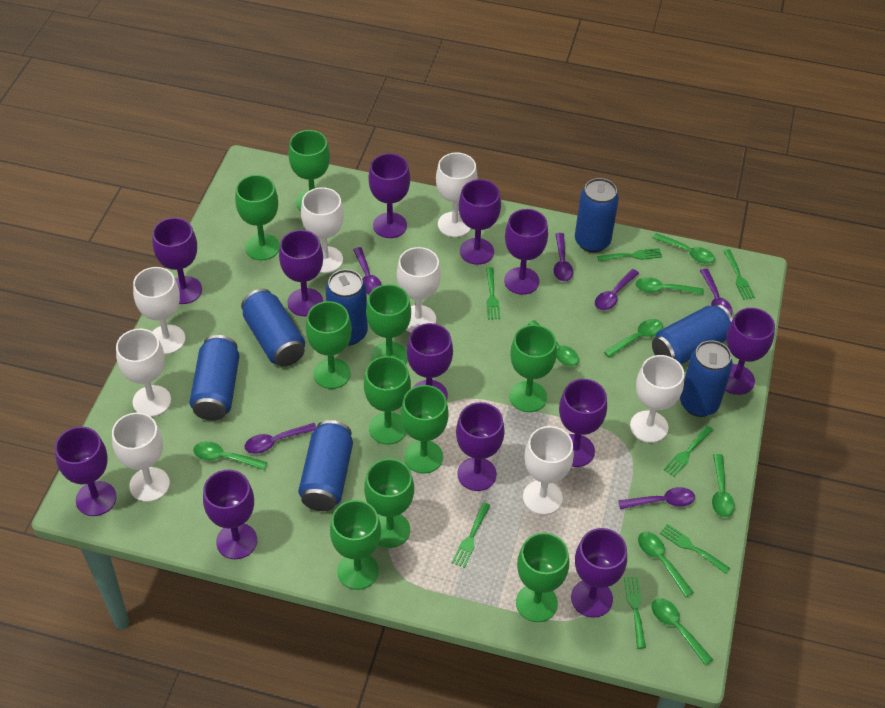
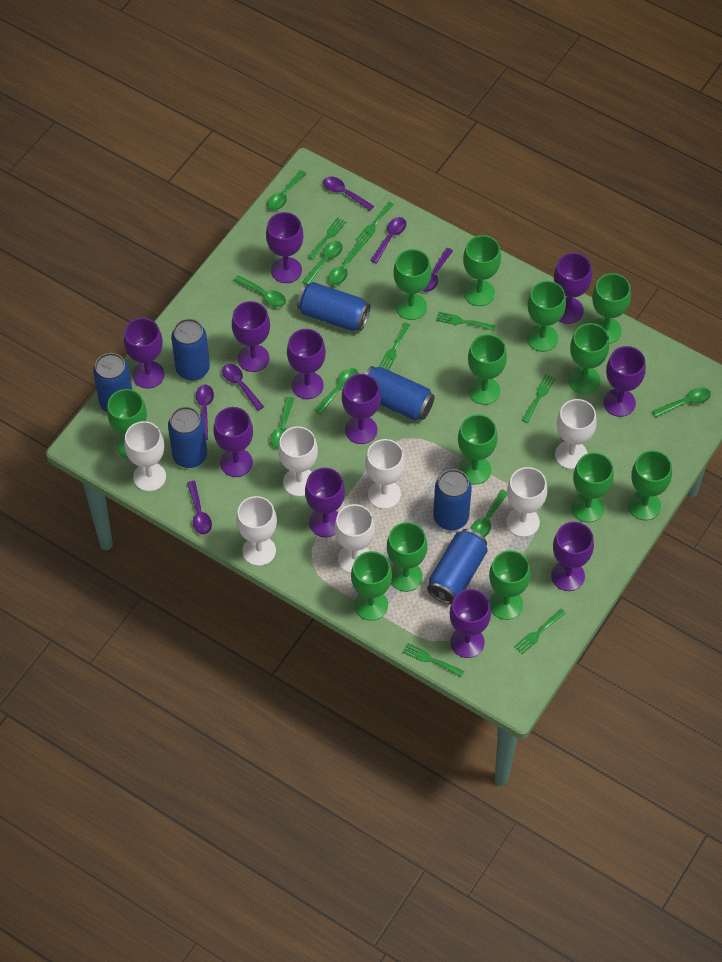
green goblet: 10 -> 13
purple goblet: 12 -> 11
white goblet: 8 -> 7

